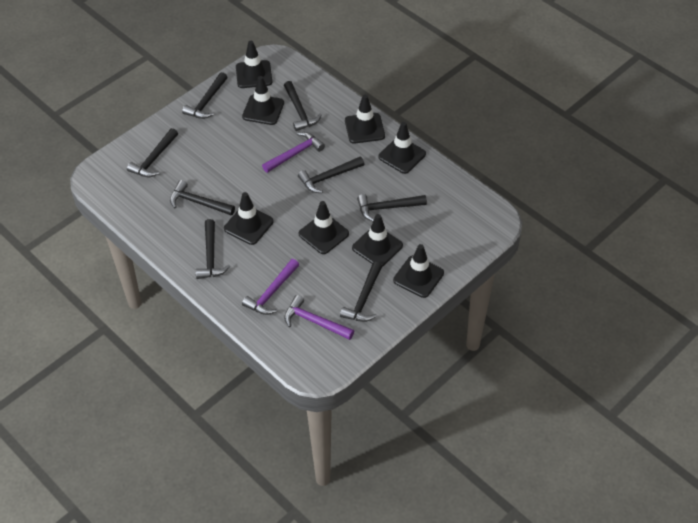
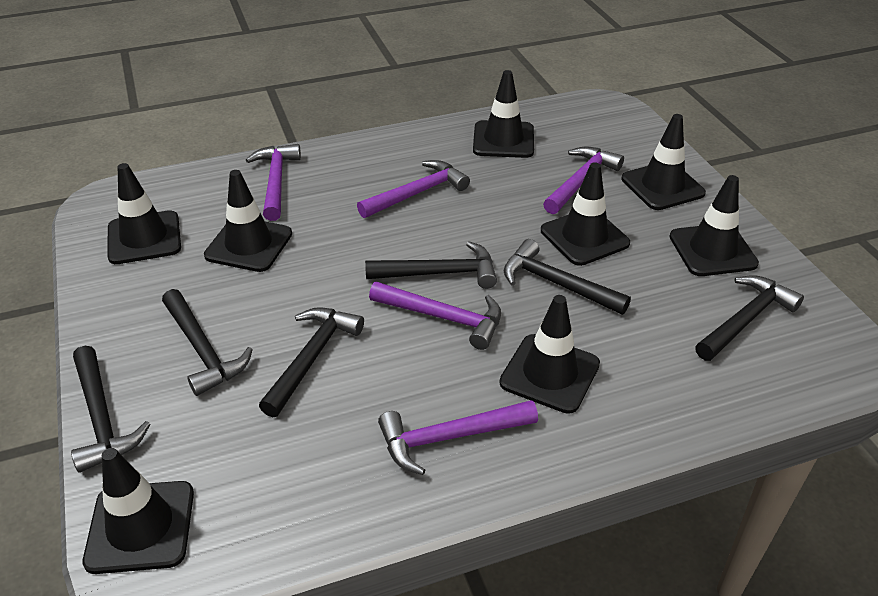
black hammer: 8 -> 6
purple hammer: 3 -> 5

